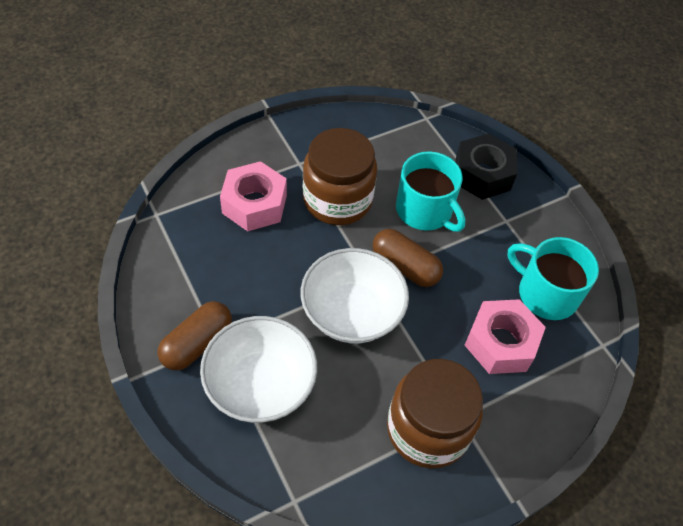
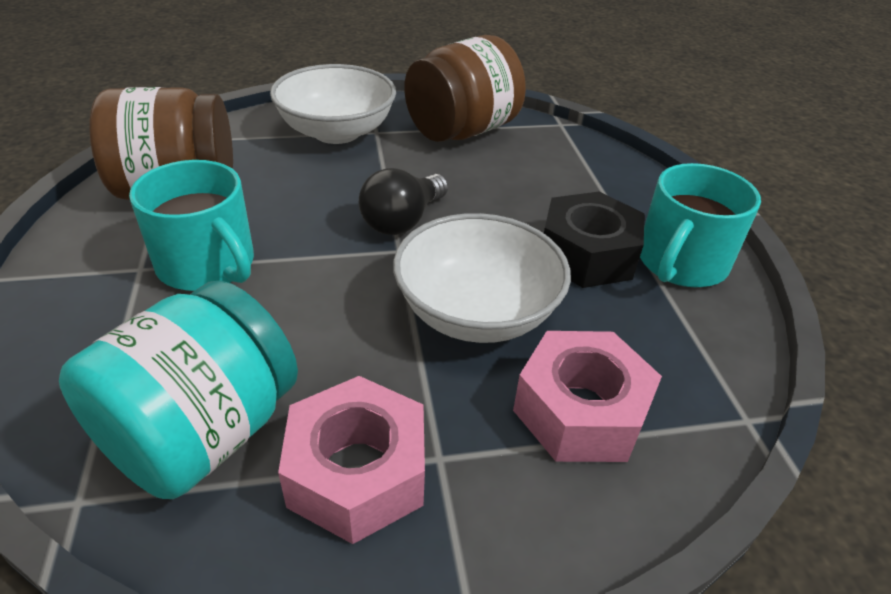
black light bulb: 0 -> 1
brown capsule: 2 -> 0
turquoise jar: 0 -> 1

